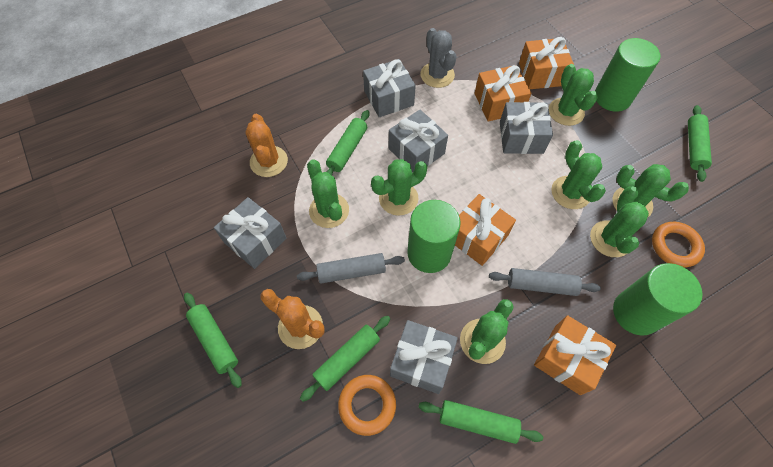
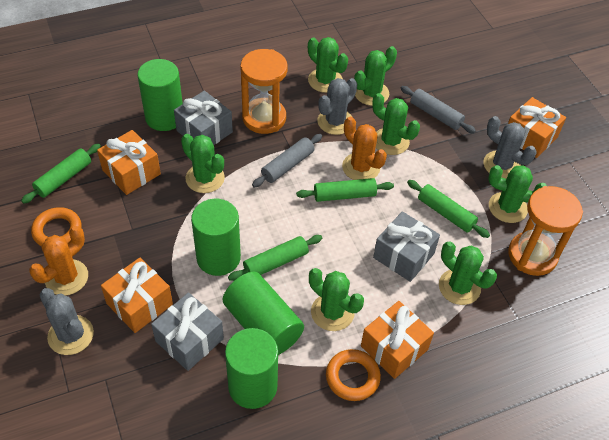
green cylinder: 3 -> 4
green rolling pin: 5 -> 4
grey cactus: 1 -> 3
grey gift: 5 -> 3
orange hourglass: 0 -> 2

